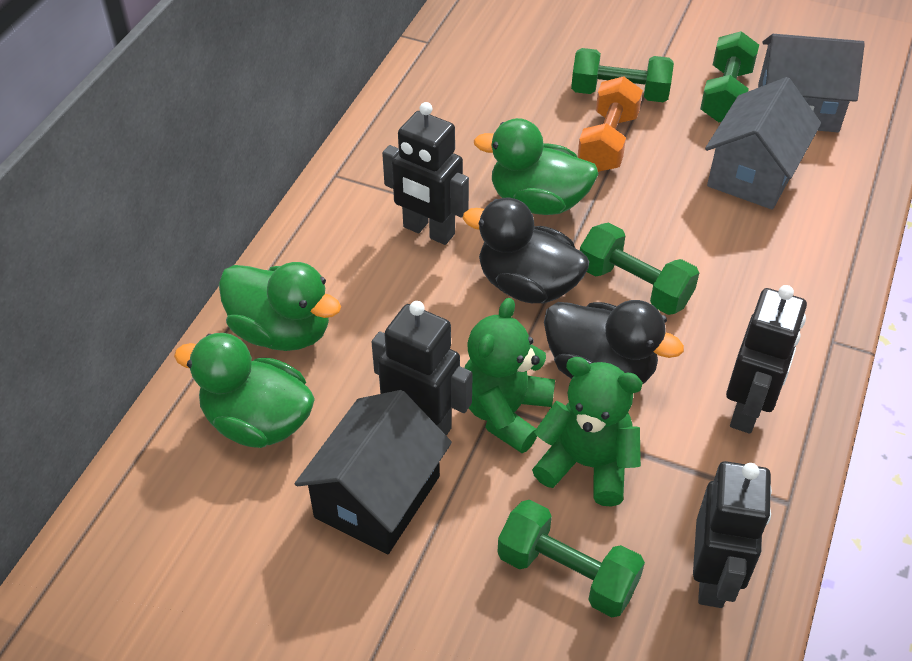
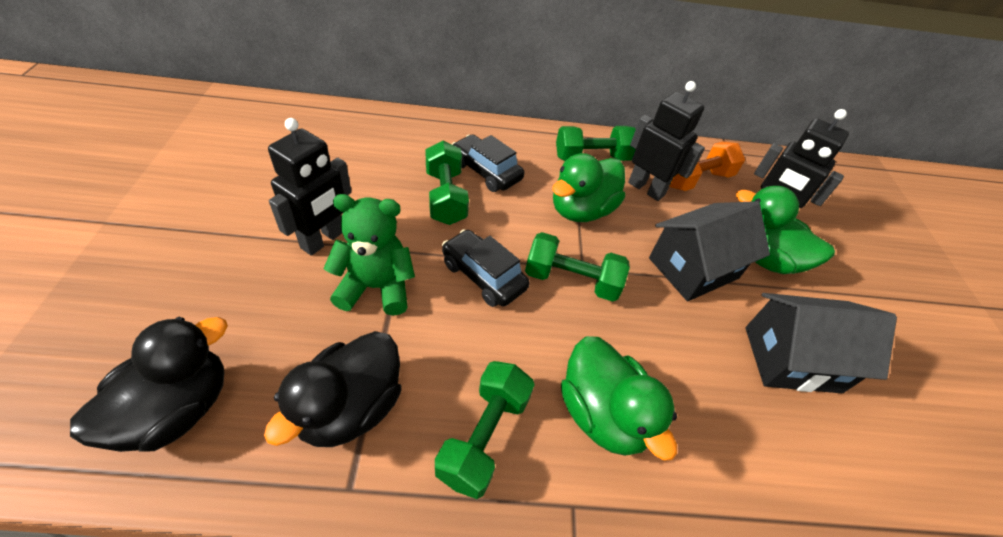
black car: 0 -> 2
black house: 1 -> 2
black robot: 4 -> 3
green teddy bear: 2 -> 1
grey house: 2 -> 0

